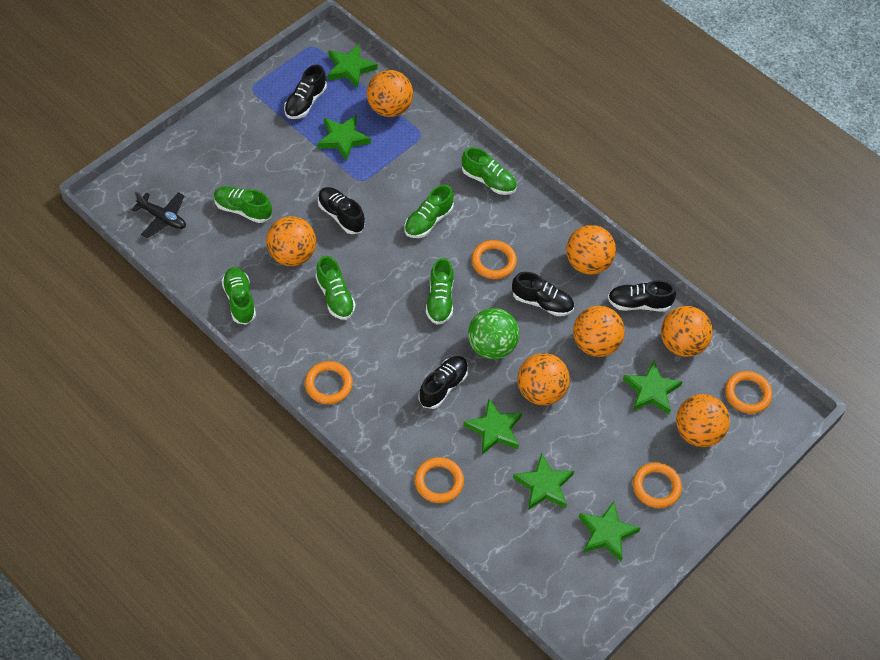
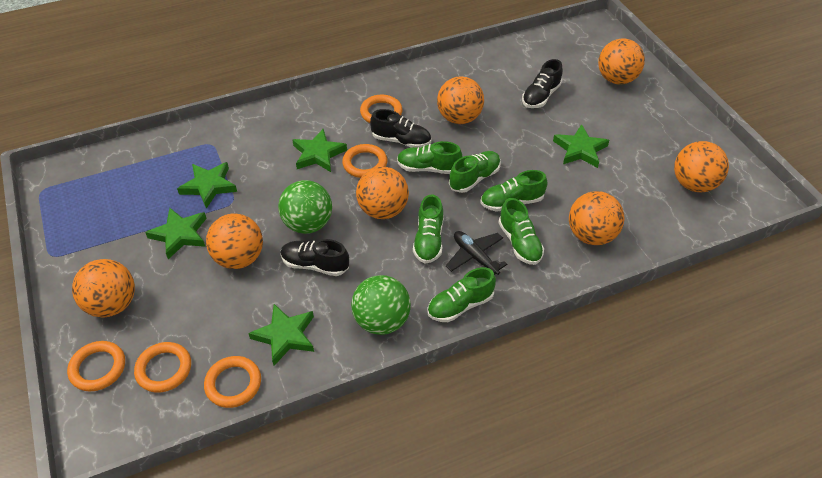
black shoe: 5 -> 3
green ball: 1 -> 2
green star: 6 -> 5

